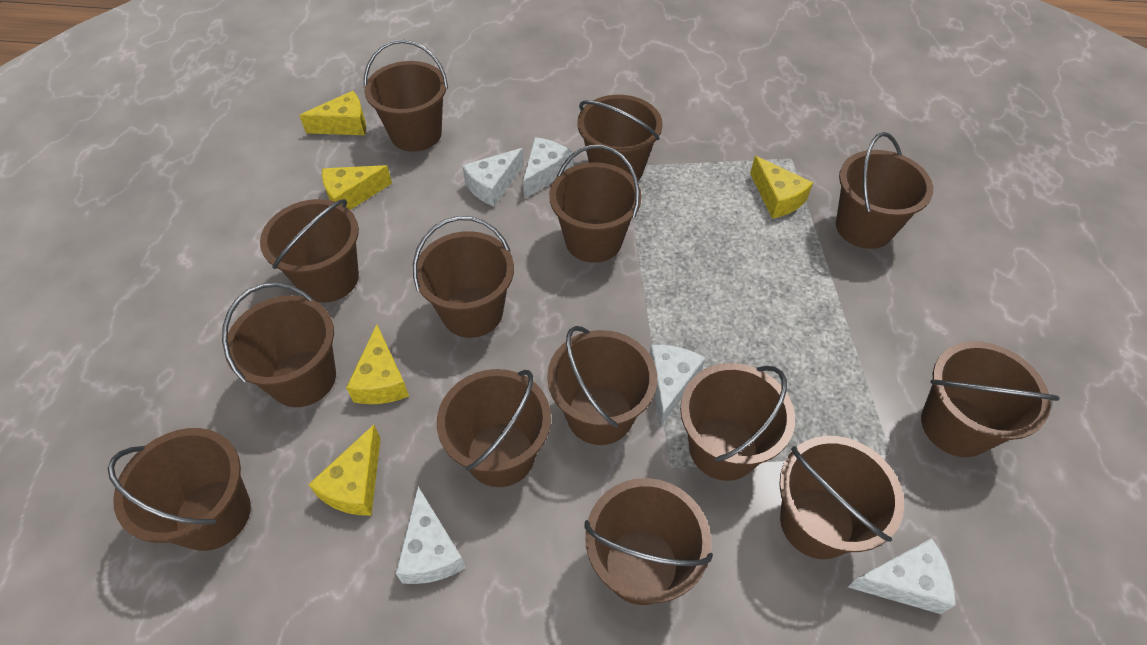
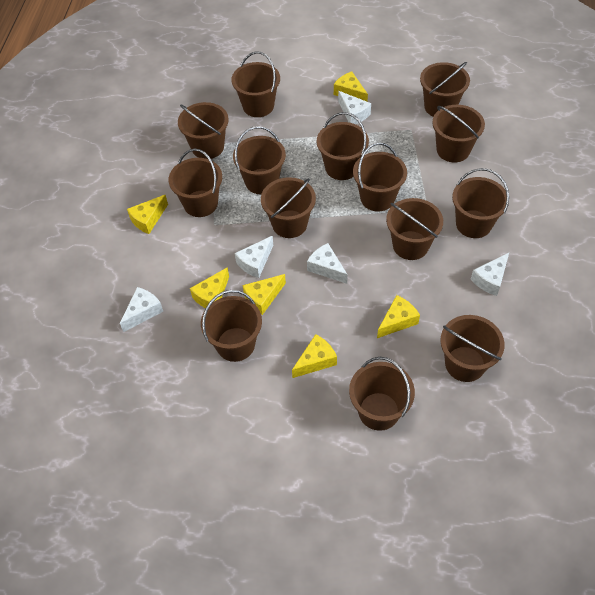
yellow cheese: 5 -> 6

